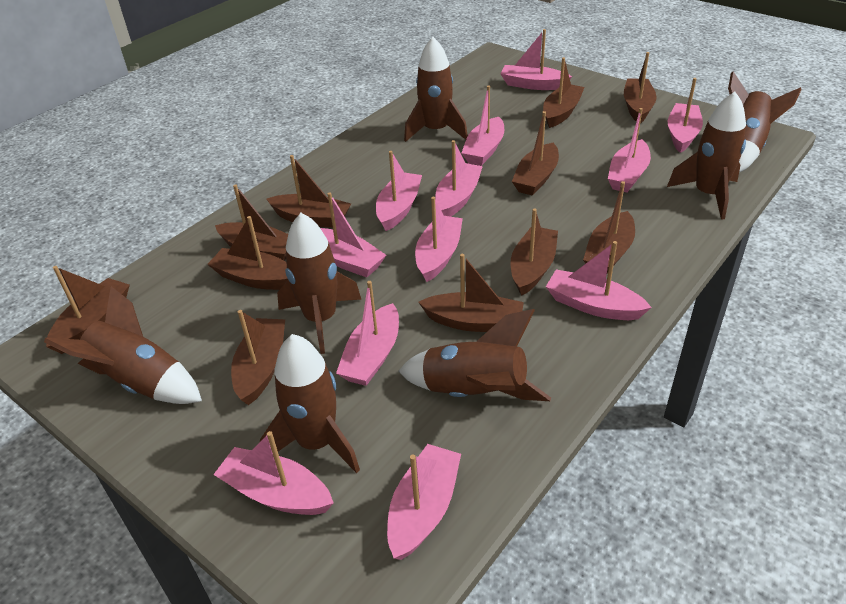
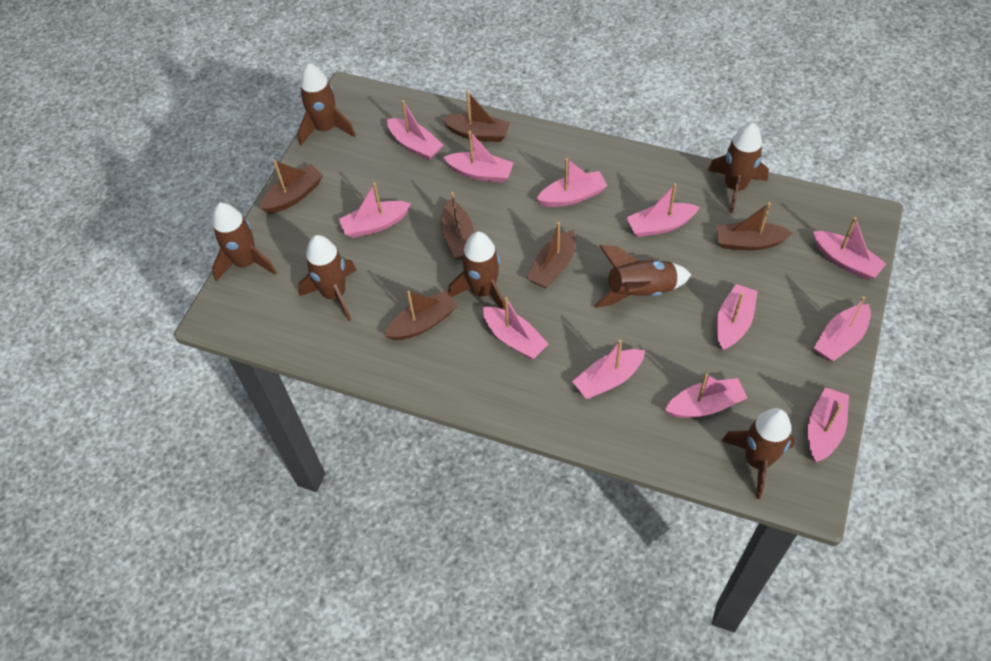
brown boat: 11 -> 6

